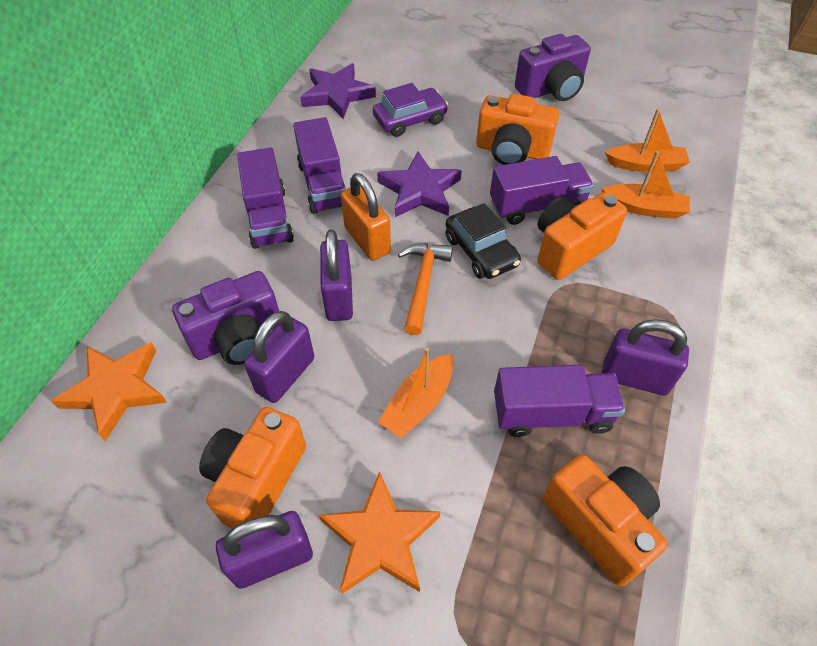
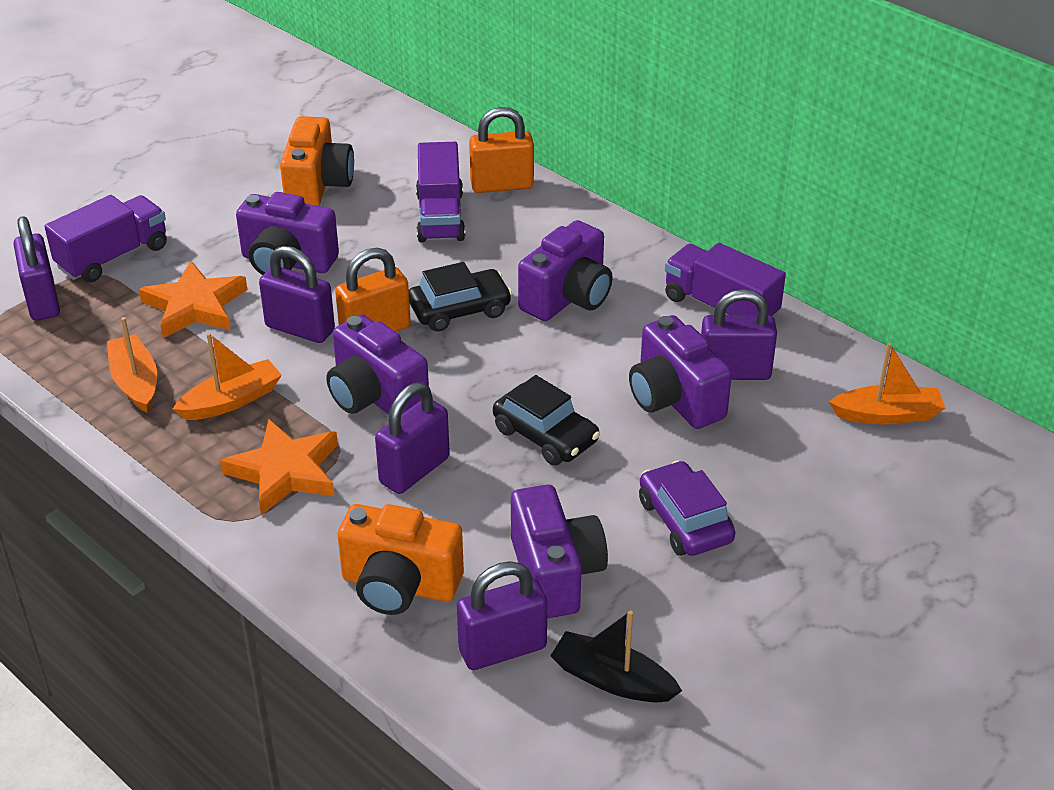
black boat: 0 -> 1
black car: 1 -> 2
orange camera: 4 -> 2
orange hammer: 1 -> 0
orange padlock: 1 -> 2
purple camera: 2 -> 5
purple padlock: 4 -> 5
purple star: 2 -> 0
purple truck: 4 -> 3

